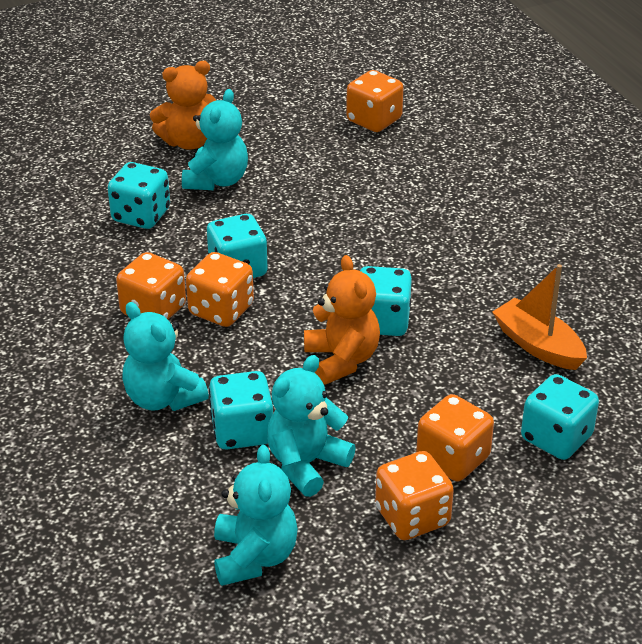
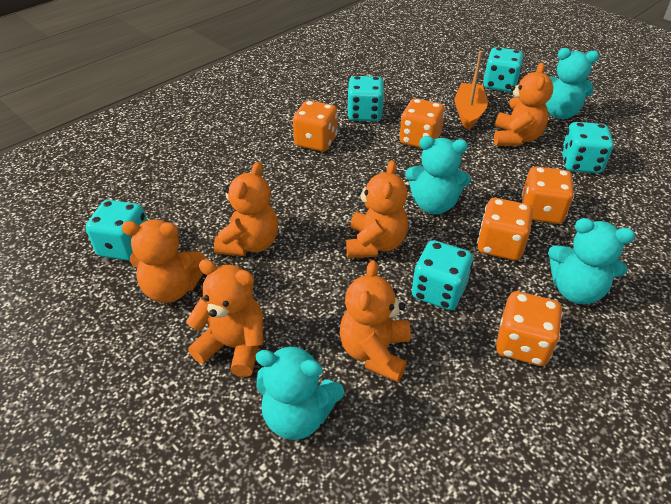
orange teddy bear: 2 -> 6

